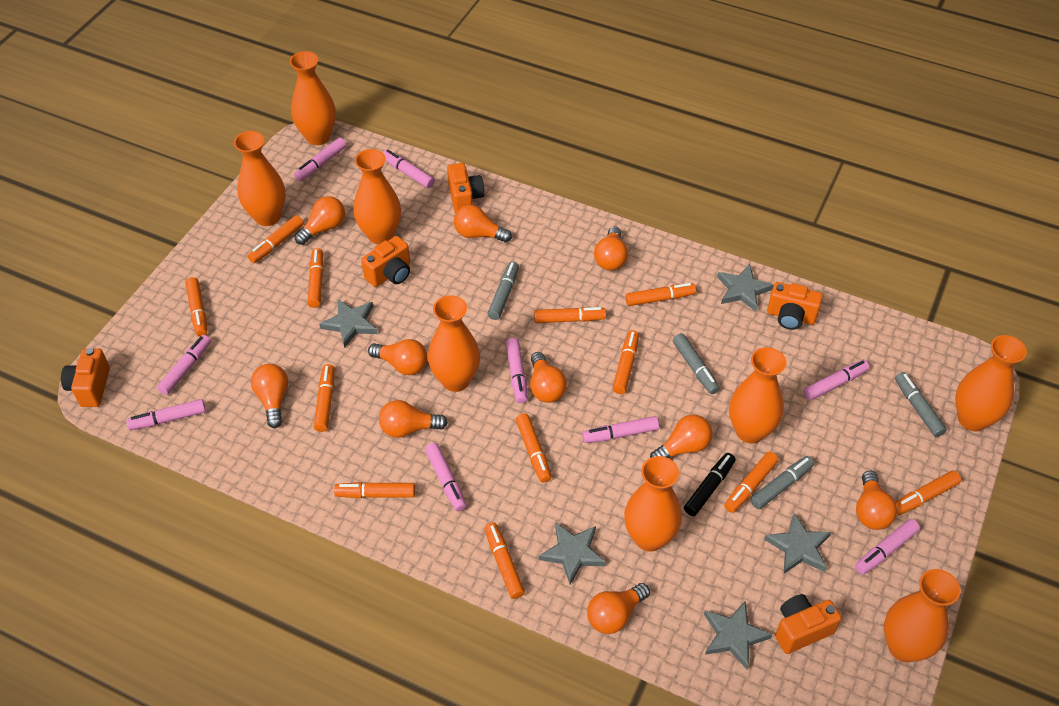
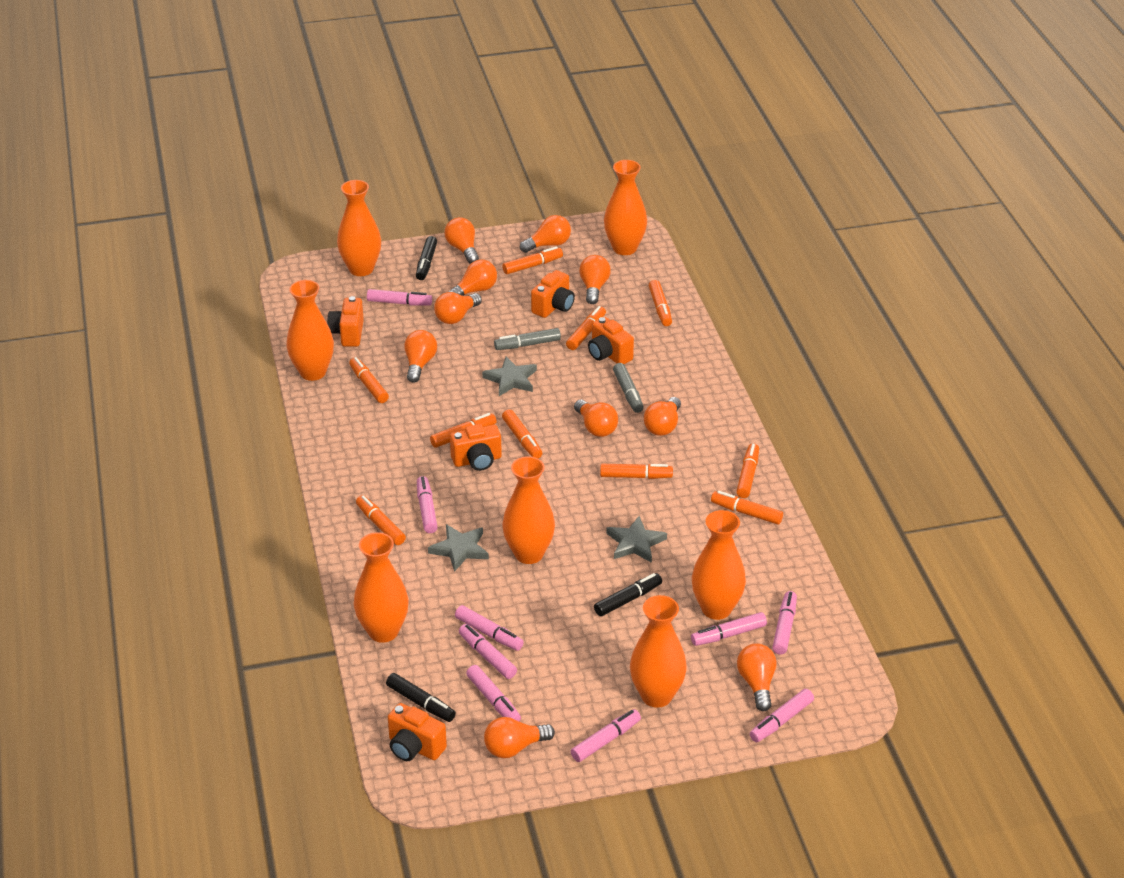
black marker: 1 -> 3
grey marker: 4 -> 2
grey star: 5 -> 3
orange marker: 12 -> 10
orange vase: 8 -> 7

